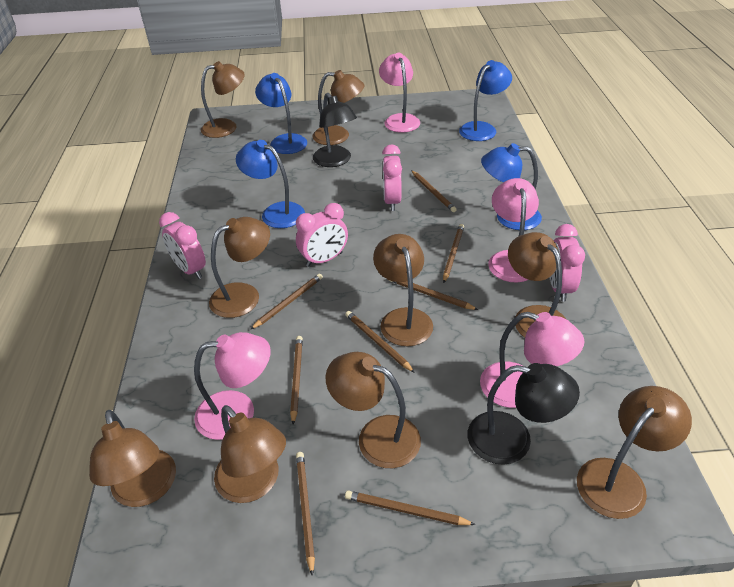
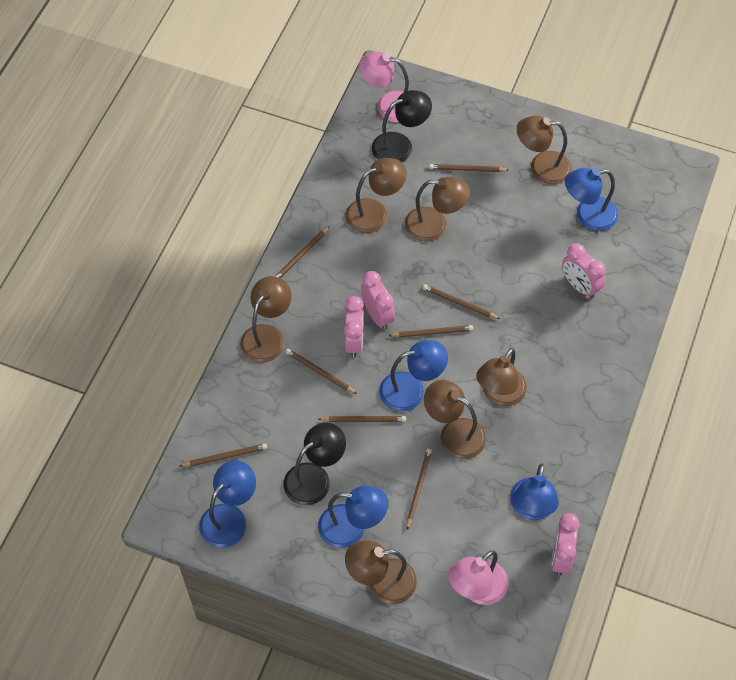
blue lamp: 4 -> 5
brown lamp: 9 -> 7
pink lamp: 4 -> 2

